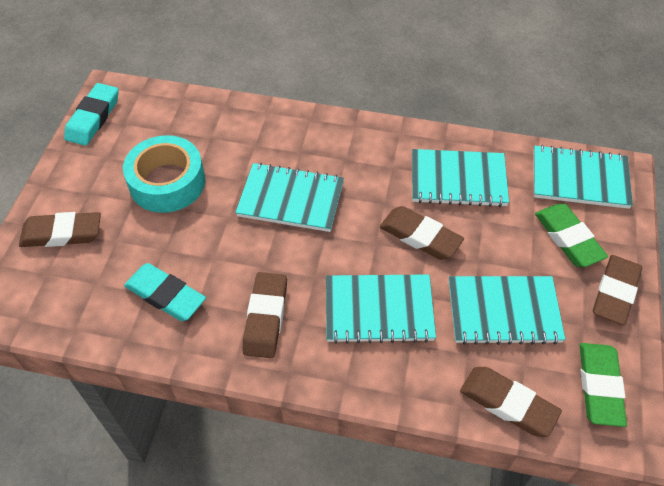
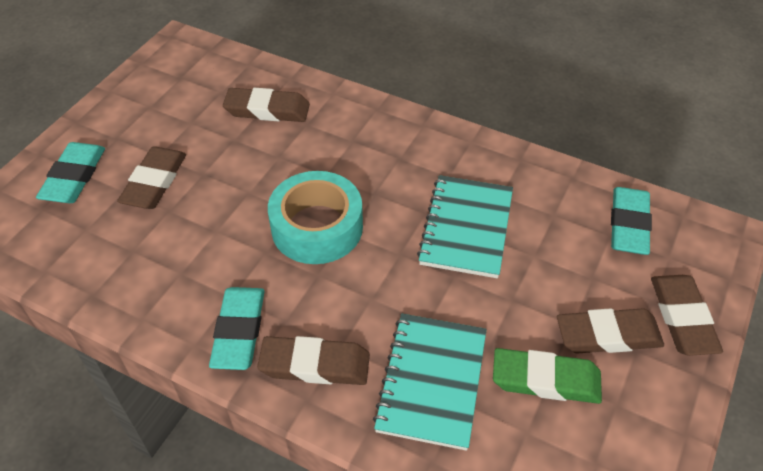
green eraser: 2 -> 1
turquoise eraser: 2 -> 3
turquoise notebook: 5 -> 2

